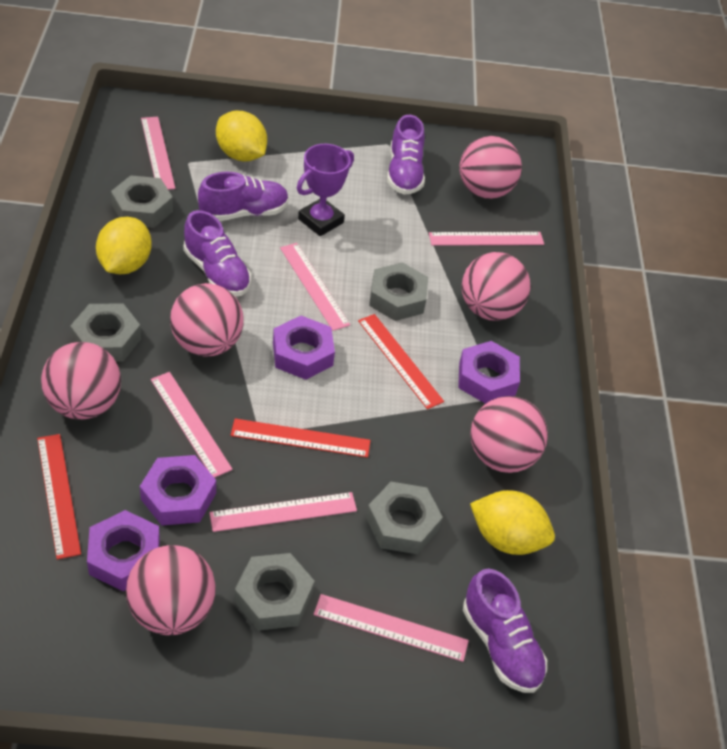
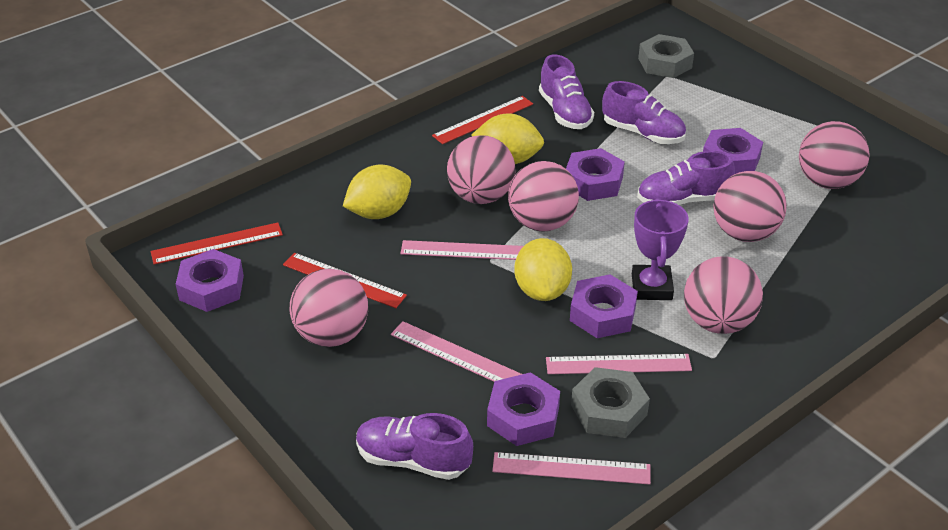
grey nut: 5 -> 2
pink ruler: 6 -> 4
purple nut: 4 -> 5

